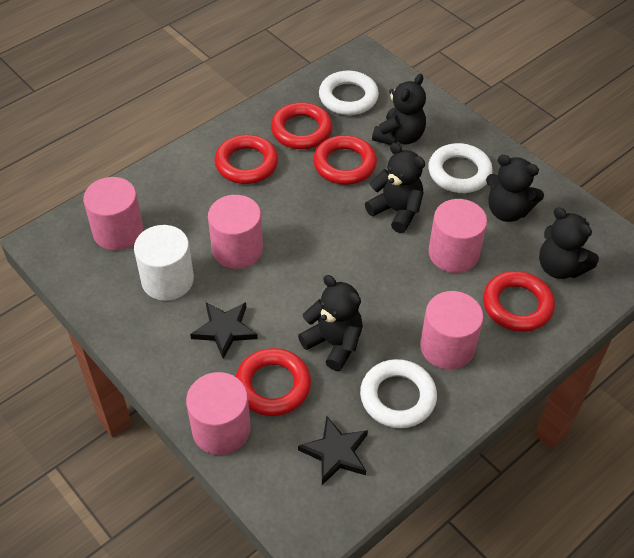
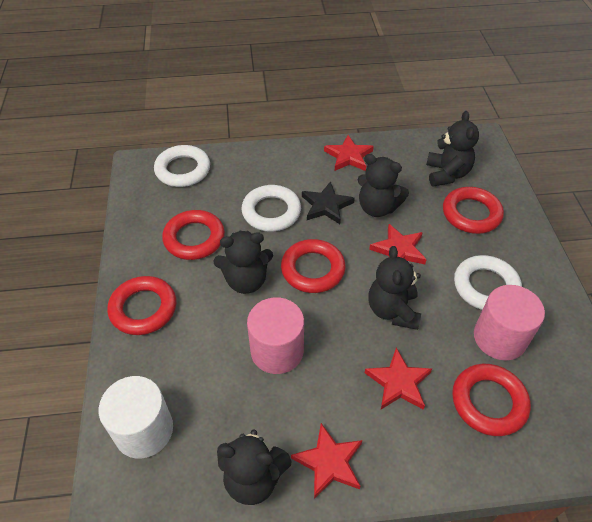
black star: 2 -> 1
pink cylinder: 5 -> 2
red star: 0 -> 4

